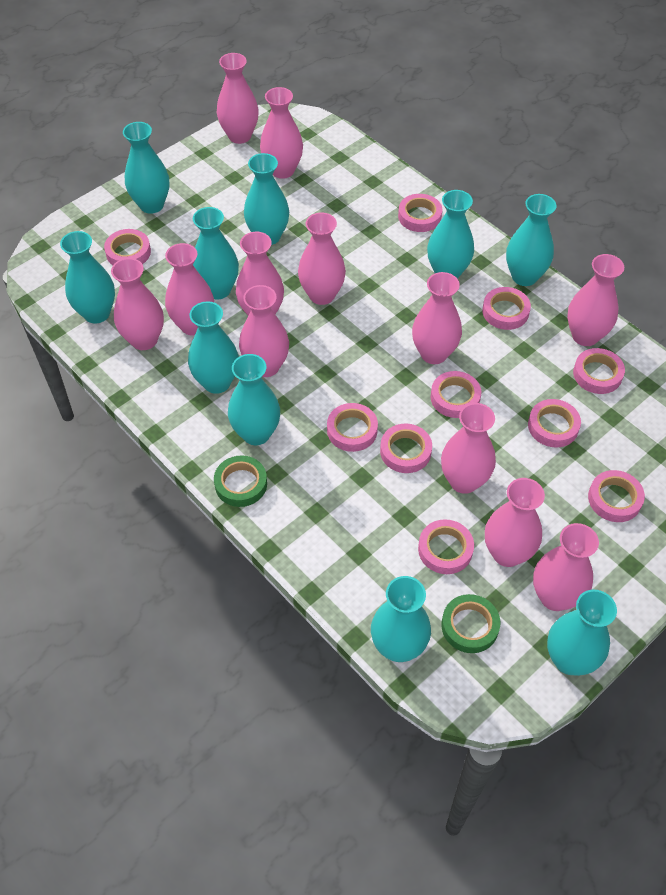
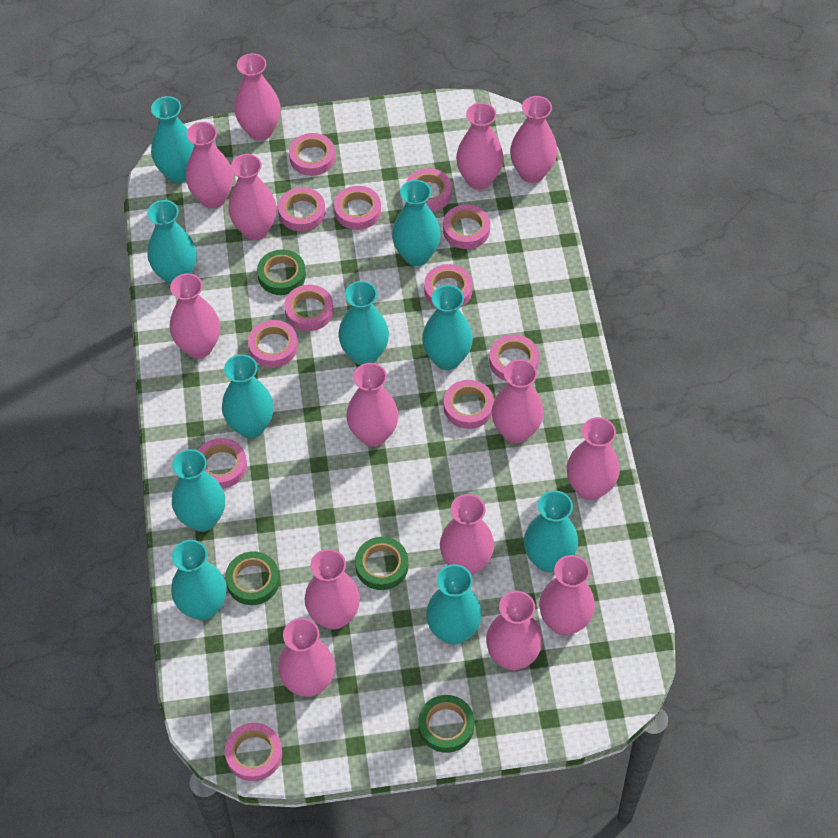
green tape: 2 -> 4
pink tape: 10 -> 12
pink vase: 12 -> 14

